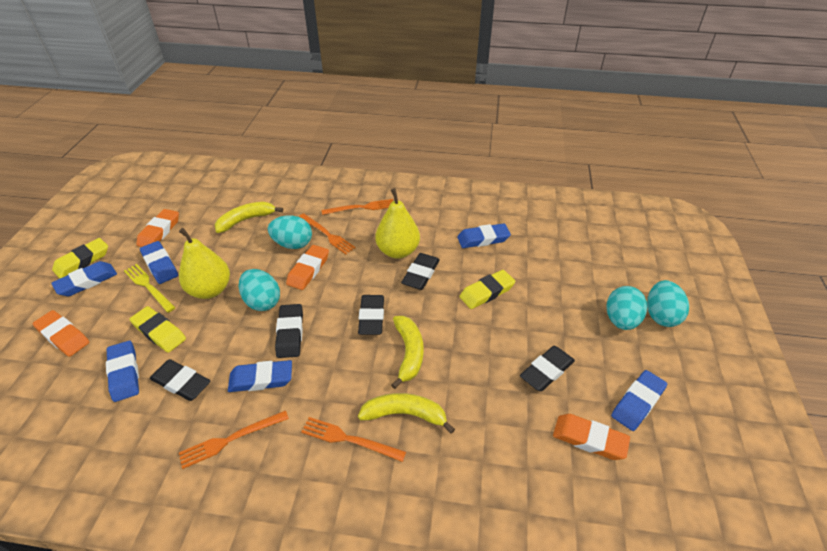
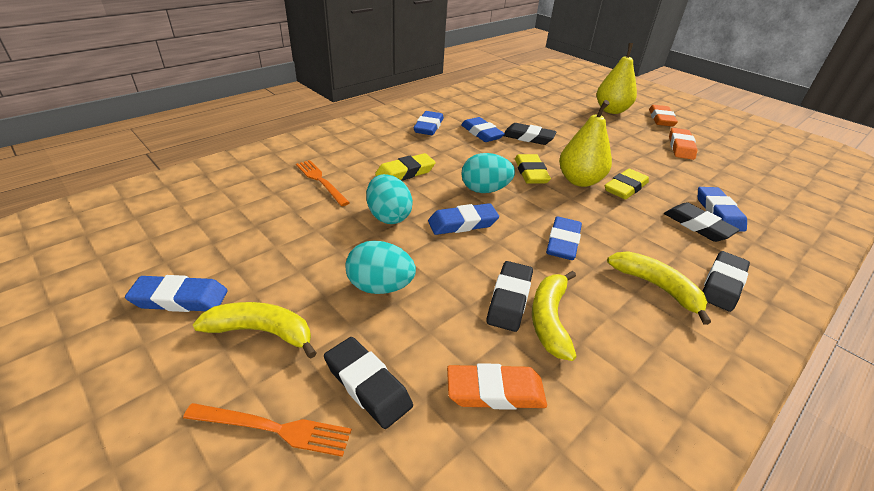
orange eraser: 4 -> 3
orange fork: 4 -> 2
turquoise egg: 4 -> 3
yellow fork: 1 -> 0

